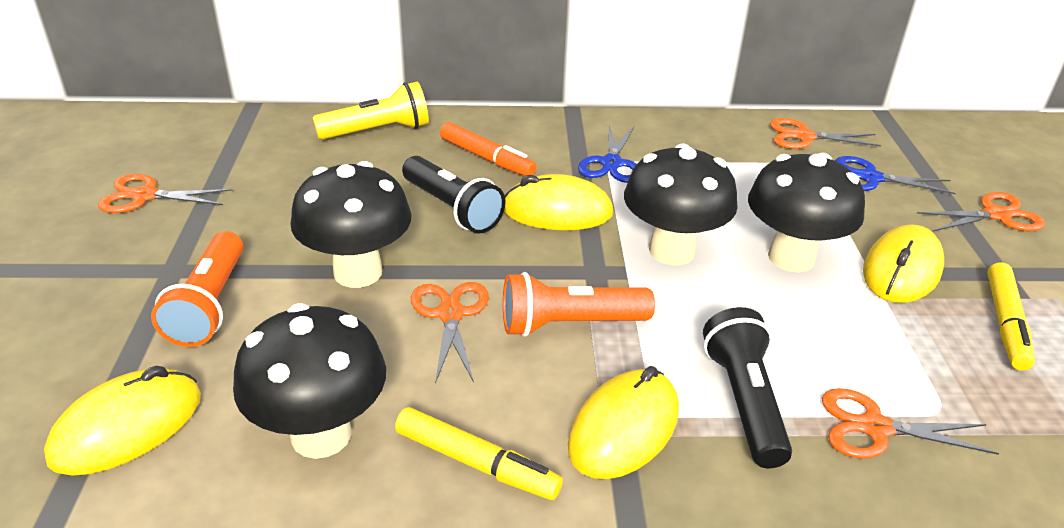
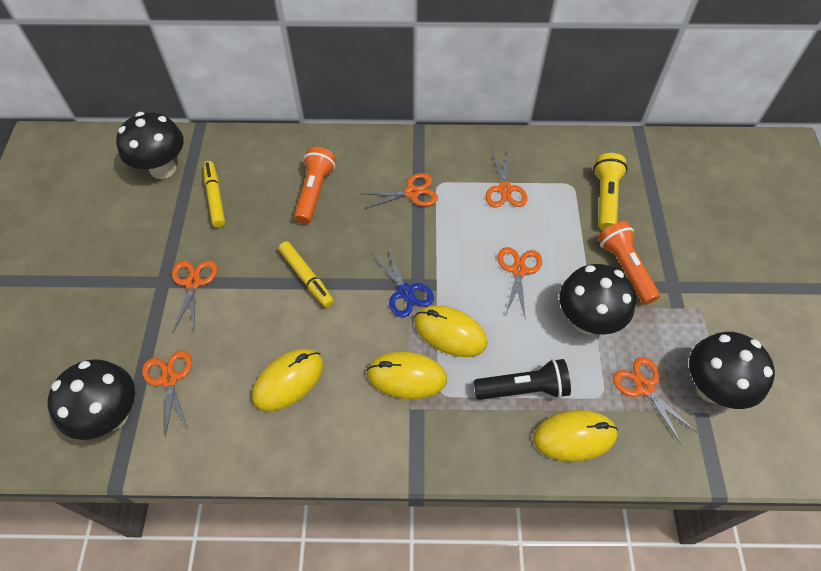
black flashlight: 2 -> 1
blue scissors: 2 -> 1
orange marker: 1 -> 0
orange scissors: 5 -> 6

